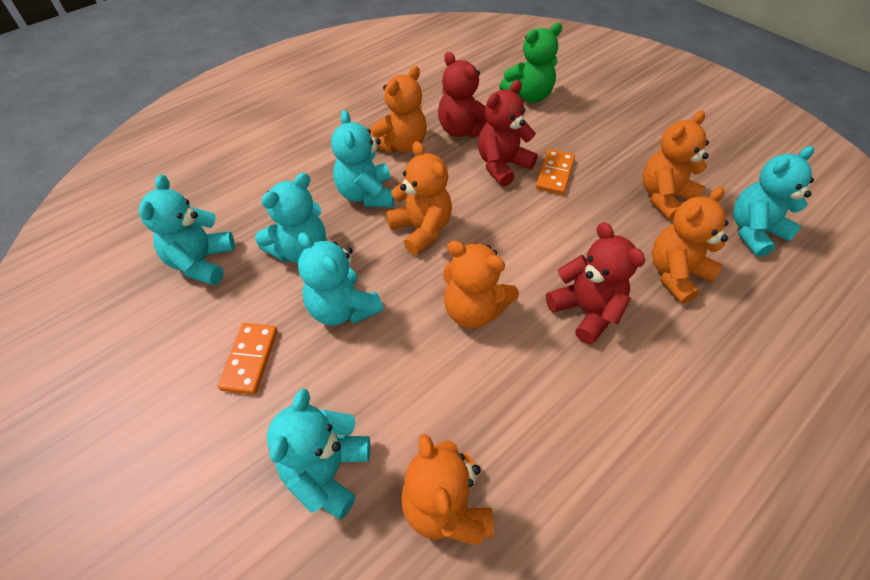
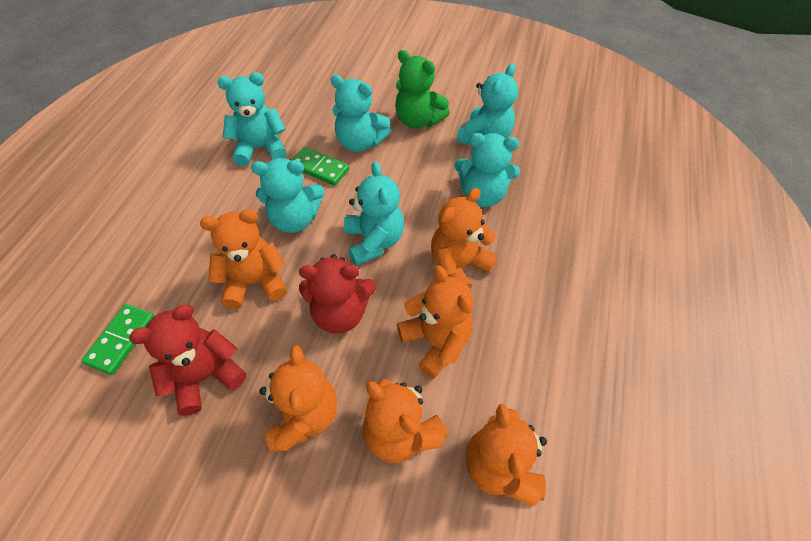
green domino: 0 -> 2
orange domino: 2 -> 0
red teddy bear: 3 -> 2

